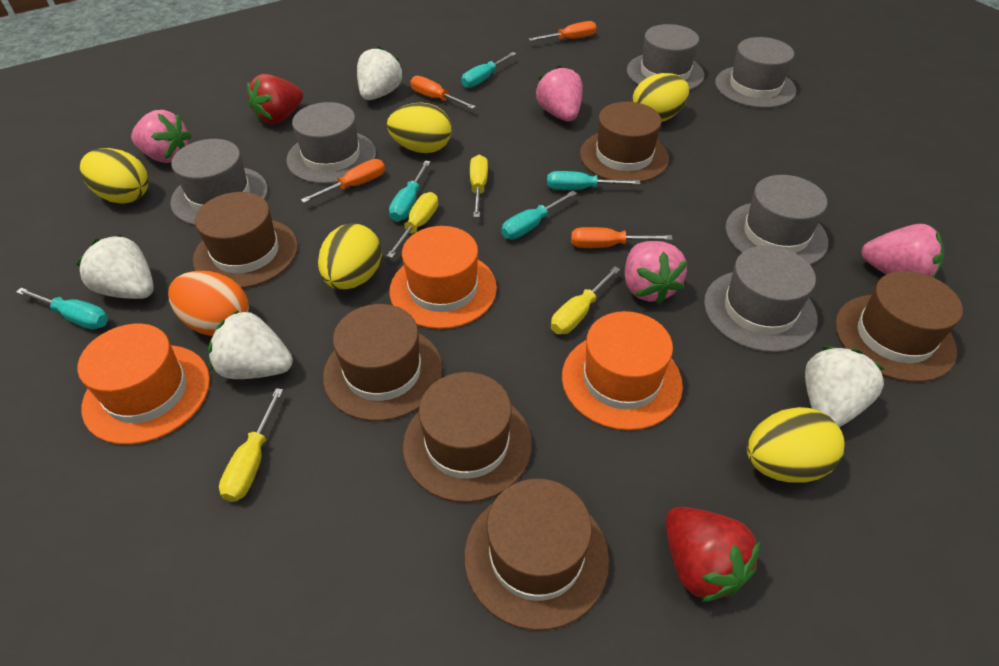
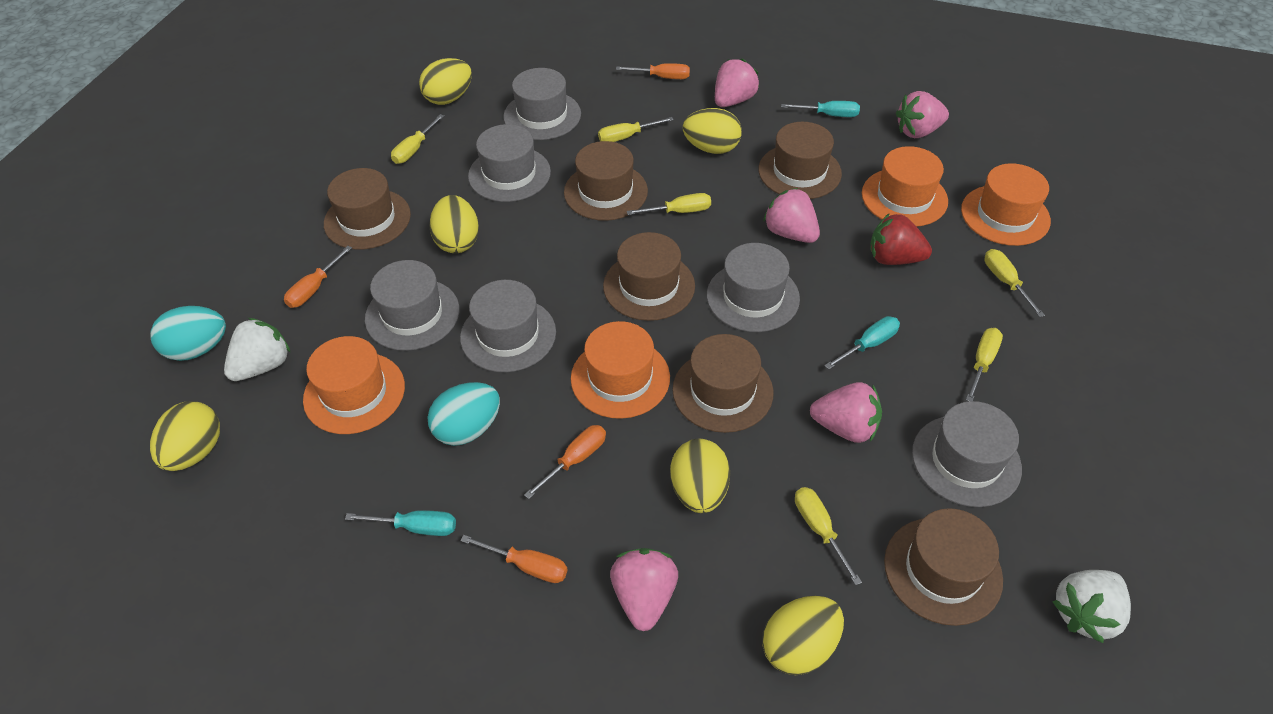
orange egg: 1 -> 0
orange hat: 3 -> 4
pink strawberry: 4 -> 5
red strawberry: 2 -> 1
turquoise egg: 0 -> 2
turquoise screwdriver: 5 -> 3
white strawberry: 4 -> 2
yellow egg: 5 -> 6
yellow screwdriver: 4 -> 6

